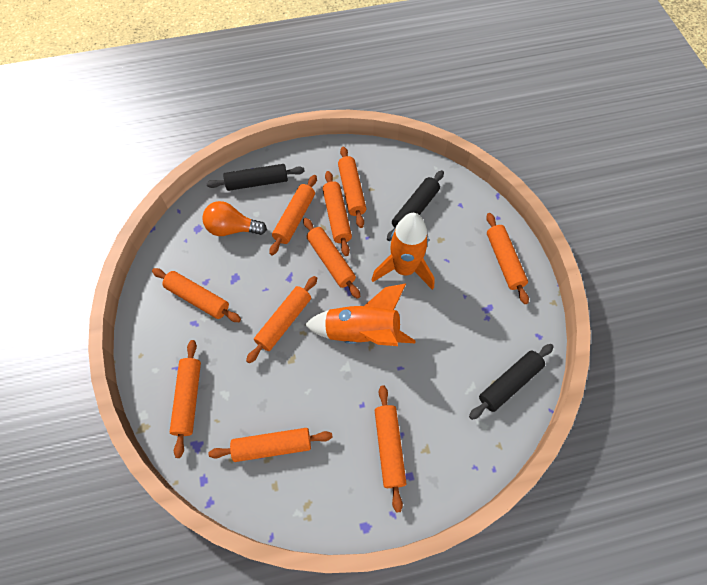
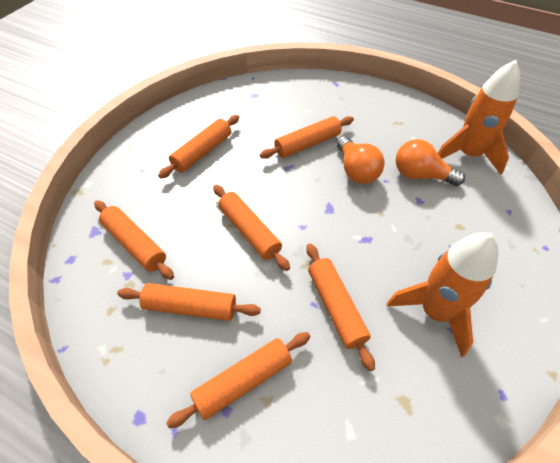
black rolling pin: 3 -> 0
orange light bulb: 1 -> 2
orange rolling pin: 10 -> 7

